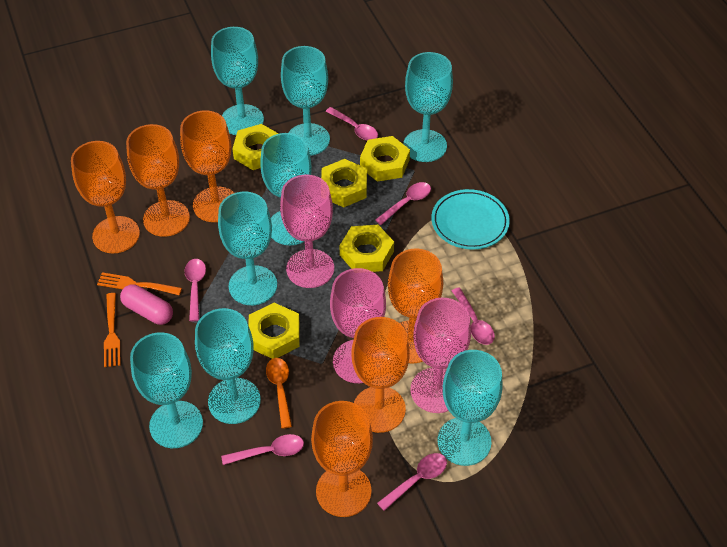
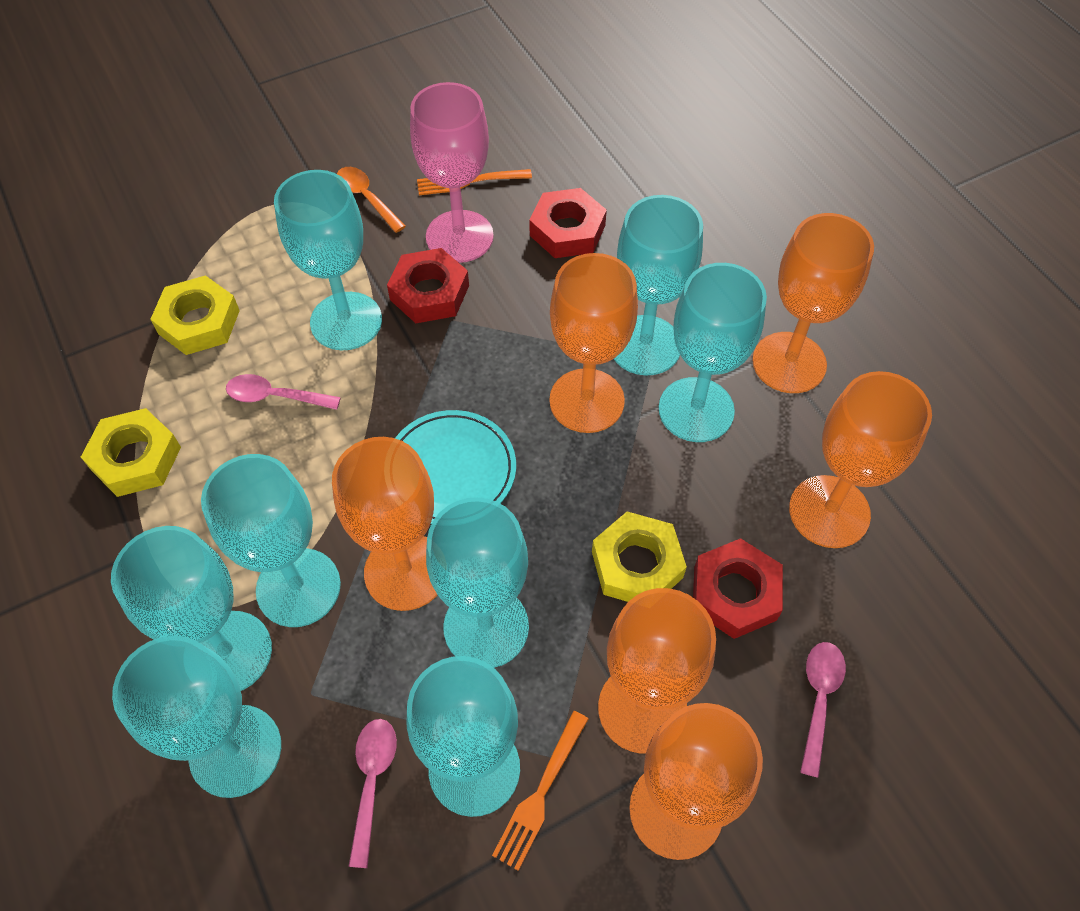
pink capsule: 1 -> 0
pink goblet: 3 -> 1
pink spoon: 6 -> 3
red nut: 0 -> 3
yellow nut: 5 -> 3

